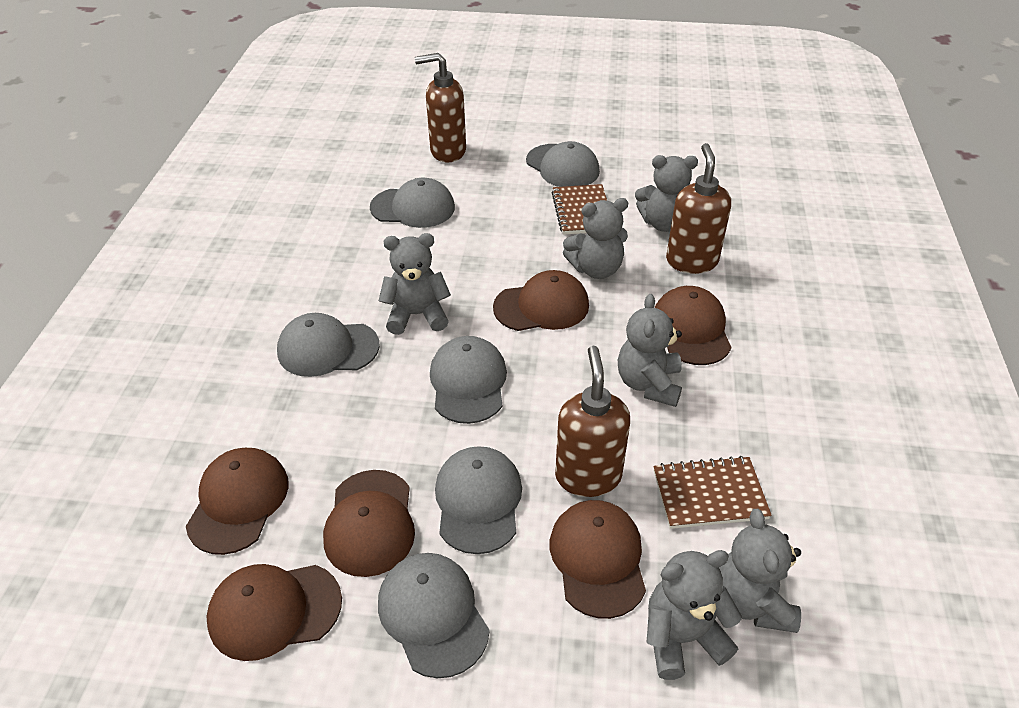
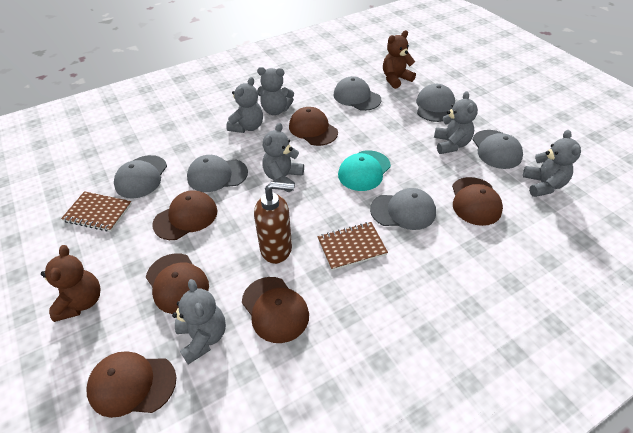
brown soap dispenser: 3 -> 1
brown teddy bear: 0 -> 2
turquoise cap: 0 -> 1

